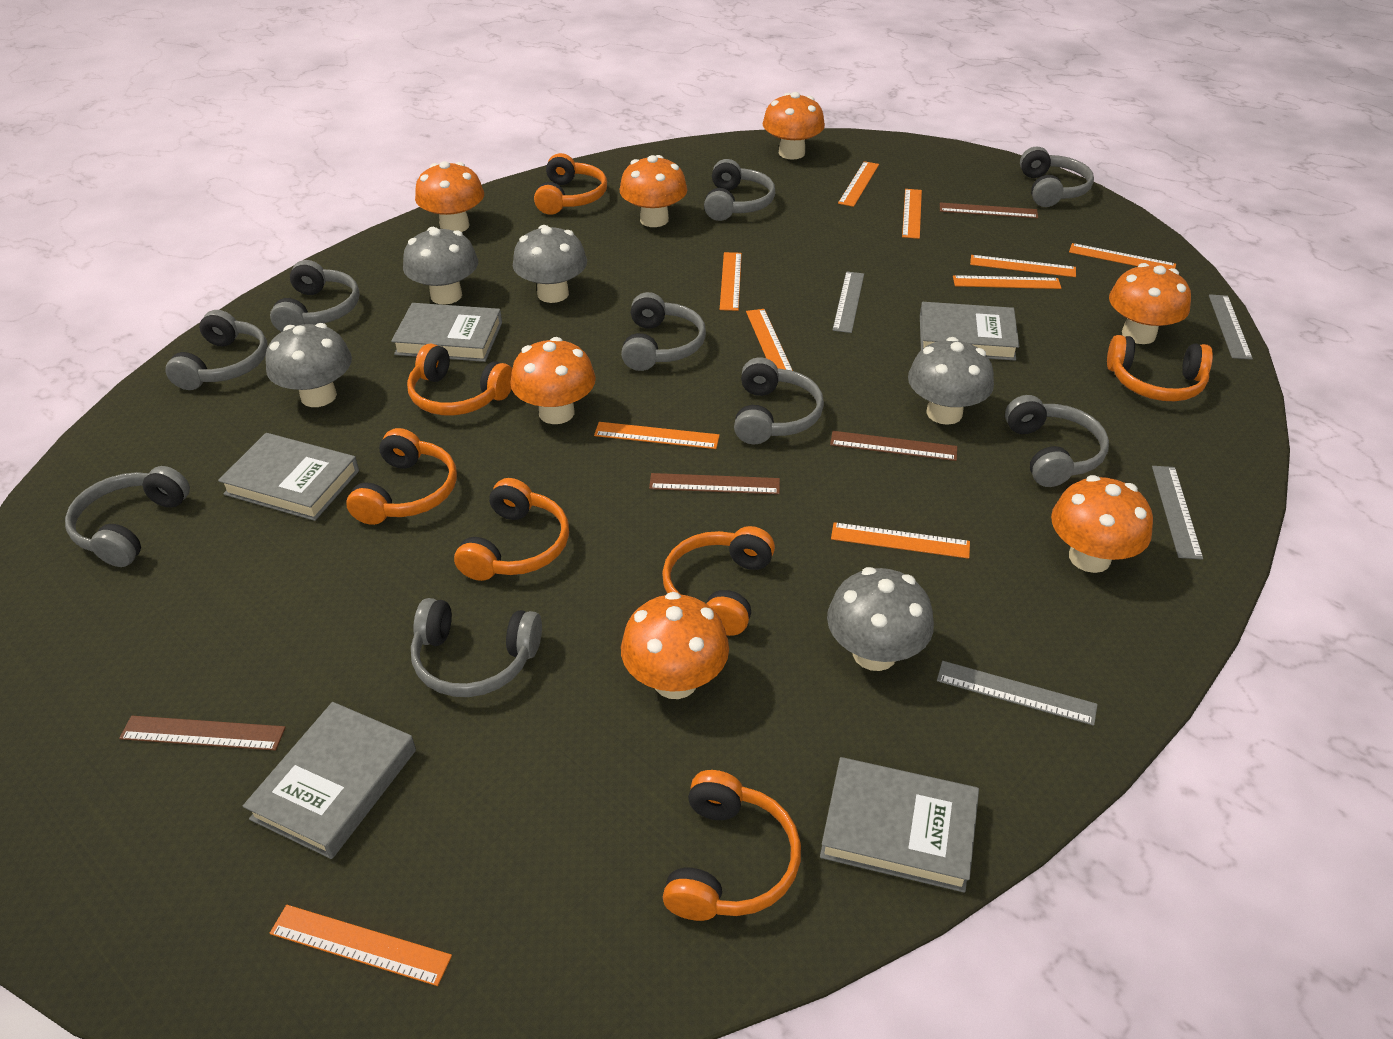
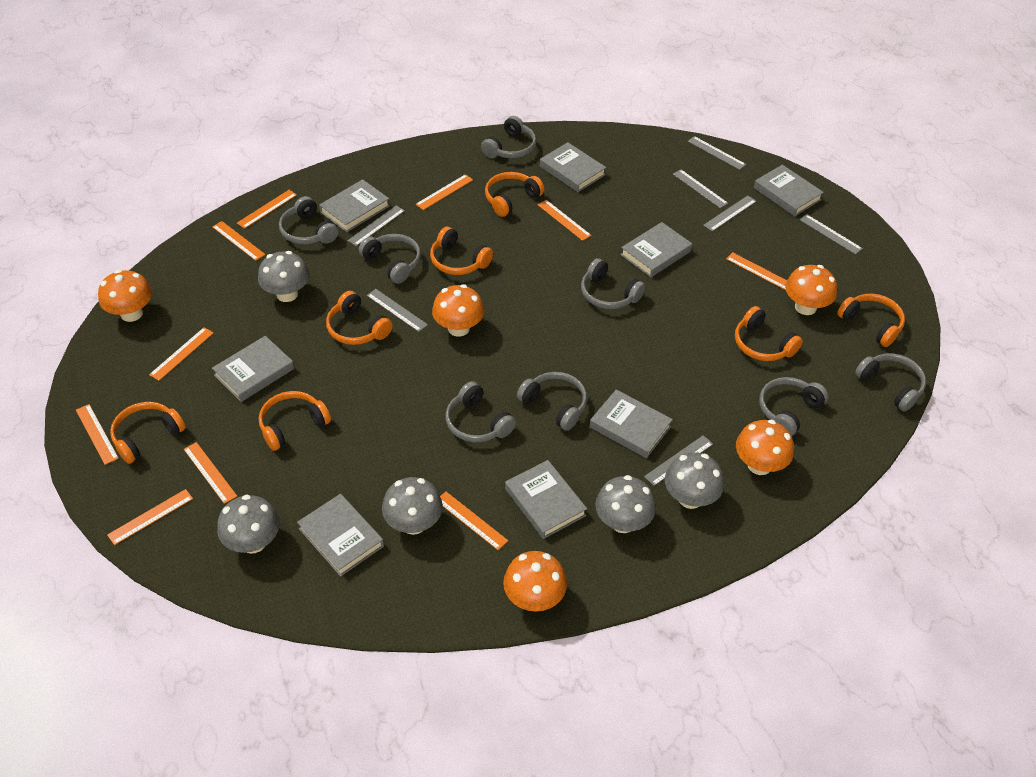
brown ruler: 4 -> 0
grey book: 5 -> 8
grey headphones: 9 -> 8
grey ruler: 4 -> 7
orange mushroom: 7 -> 5

